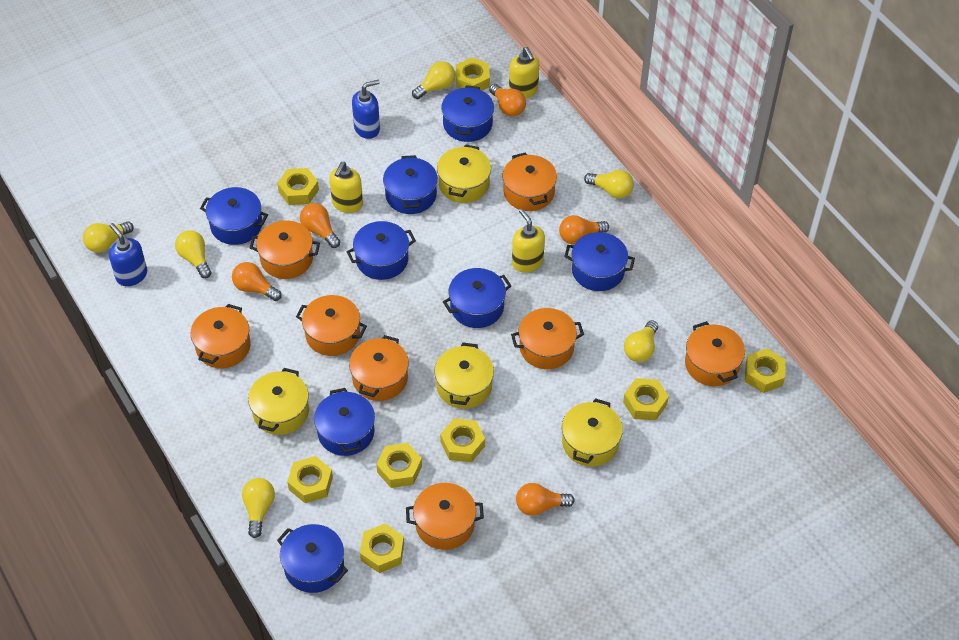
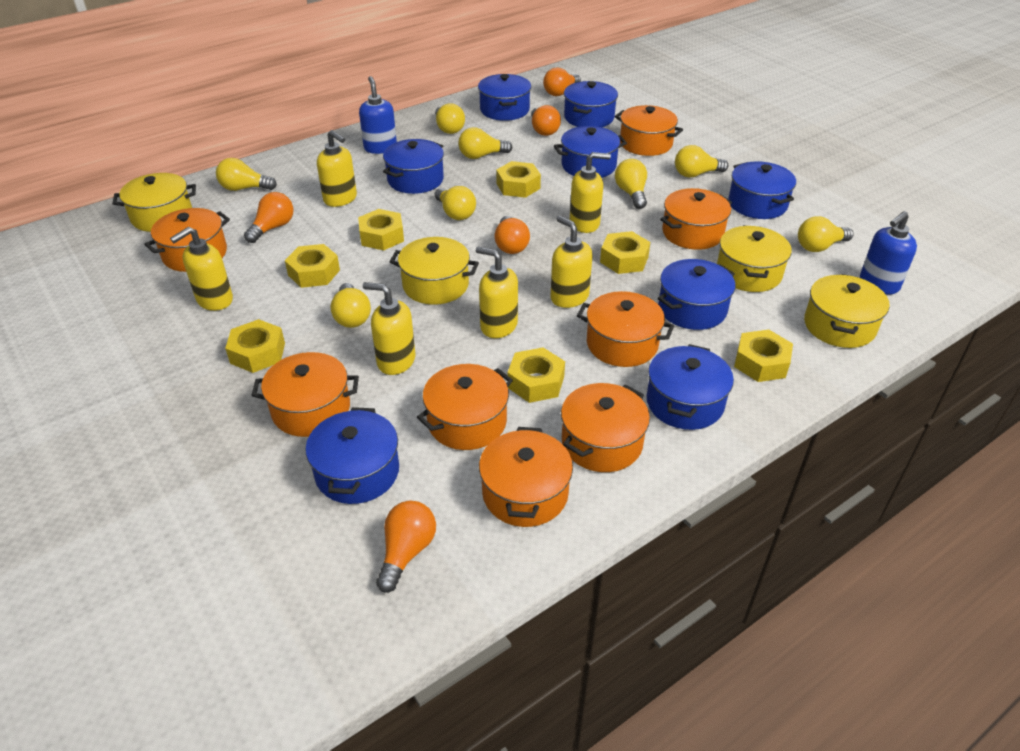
yellow light bulb: 6 -> 8
yellow nut: 8 -> 7
yellow soap dispenser: 3 -> 6

